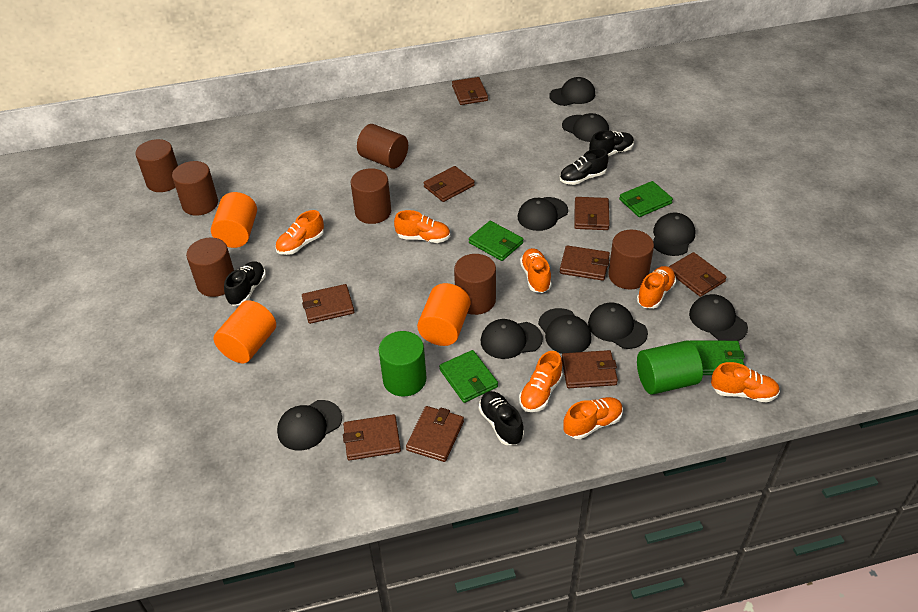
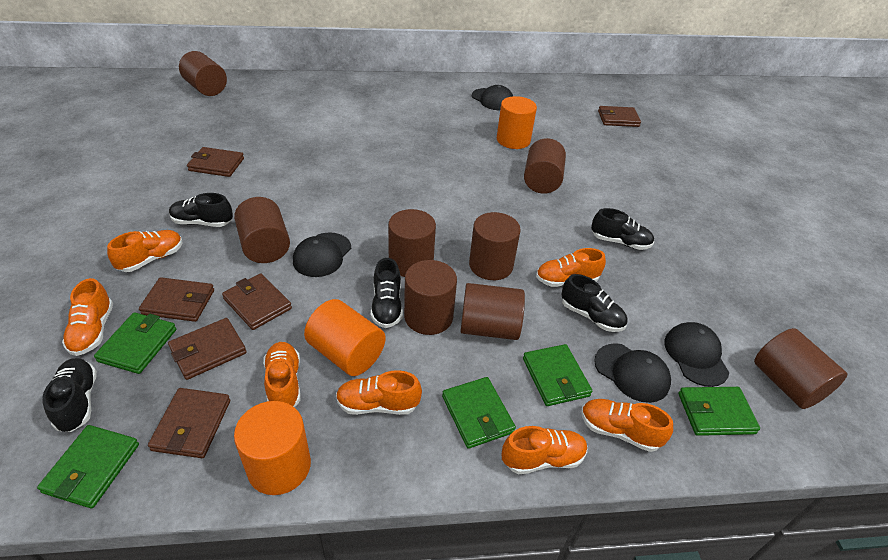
black cap: 9 -> 4
black shoe: 4 -> 5
brown cylinder: 7 -> 8
brown wallet: 9 -> 6
green cylinder: 2 -> 0
green wallet: 4 -> 5

